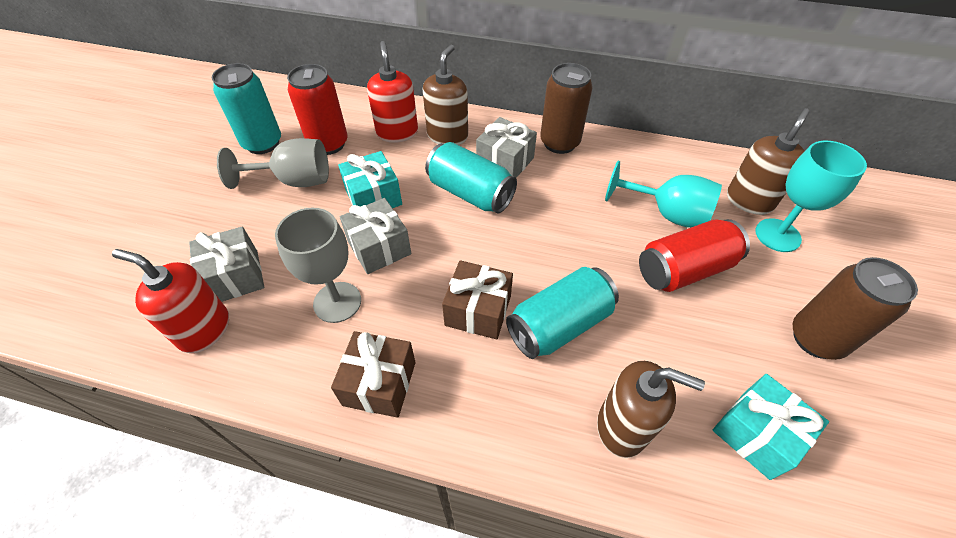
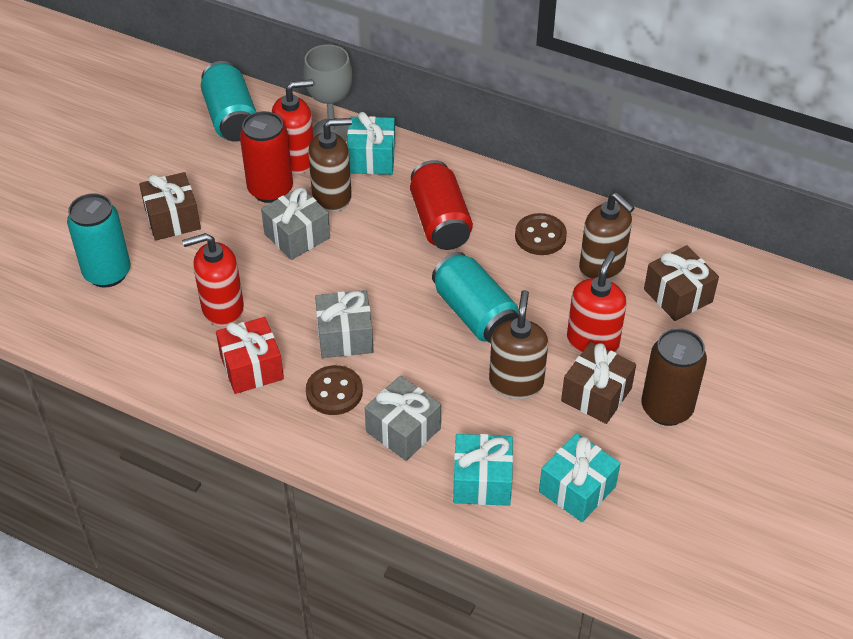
brown button: 0 -> 2
brown can: 2 -> 1
brown gift: 2 -> 3
grey goblet: 2 -> 1
red gift: 0 -> 1
red soap dispenser: 2 -> 3
turquoise gift: 2 -> 3
turquoise goblet: 2 -> 0

